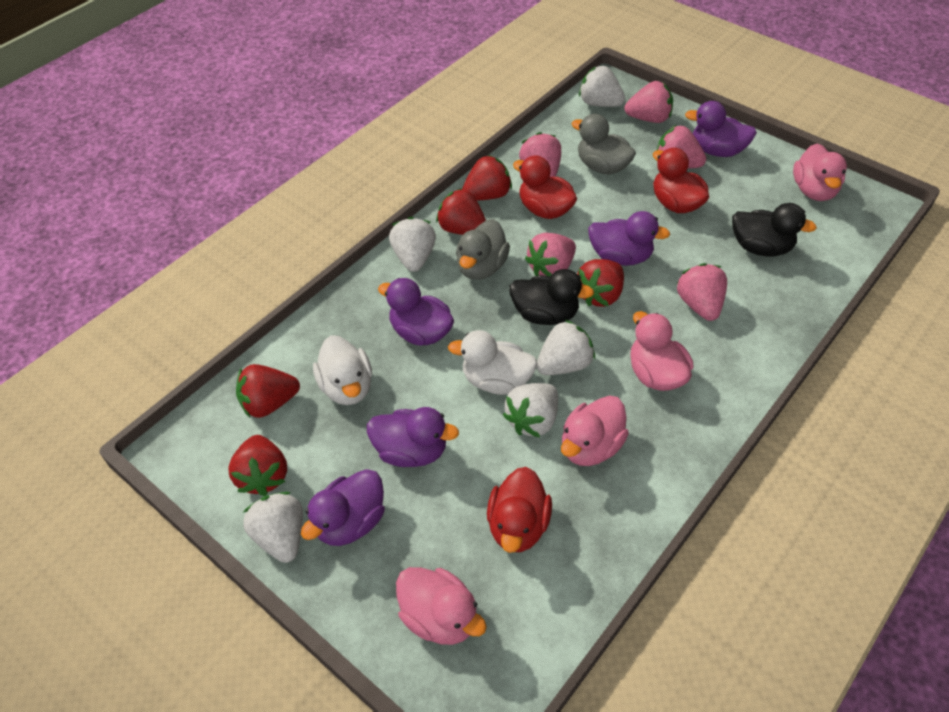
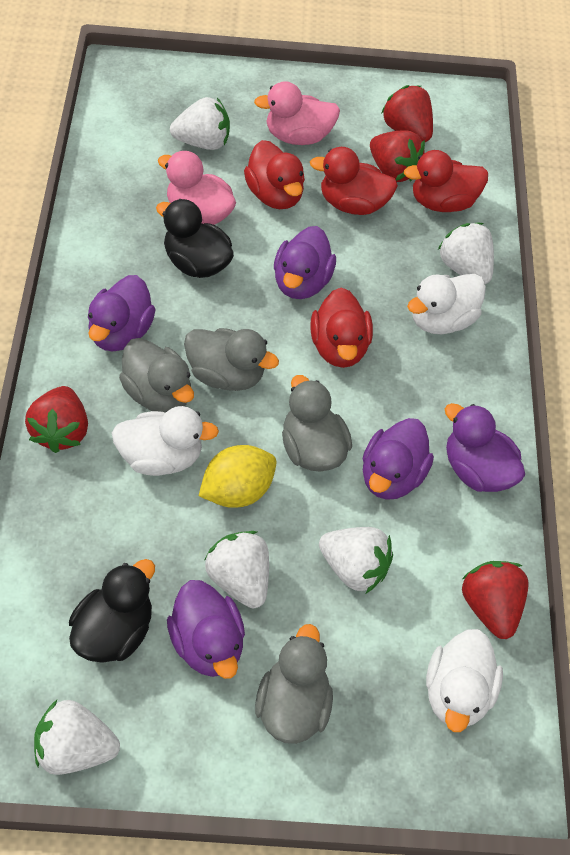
grey duck: 2 -> 4
pink duck: 4 -> 2
pink strawberry: 5 -> 0
red duck: 3 -> 4
red strawberry: 5 -> 4
white duck: 2 -> 3
yellow lemon: 0 -> 1

